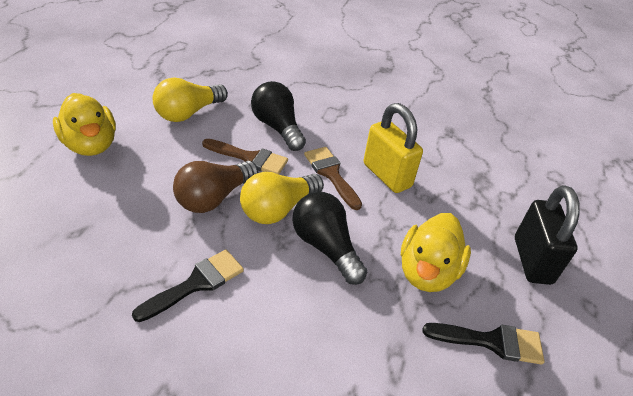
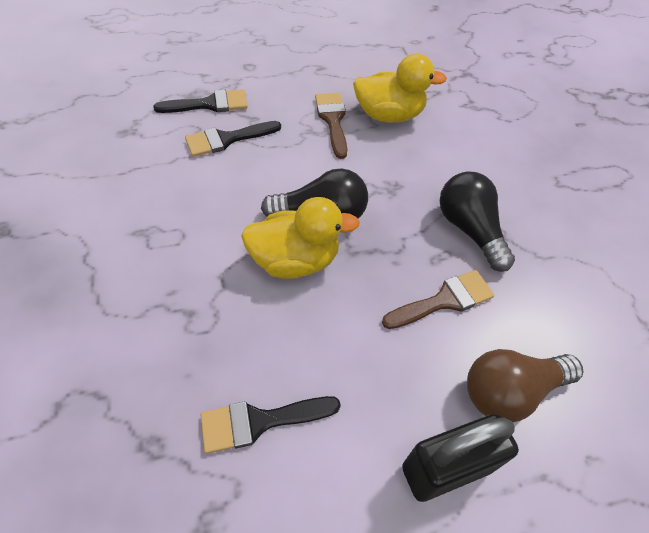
black brush: 2 -> 3
yellow light bulb: 2 -> 0
yellow padlock: 1 -> 0

